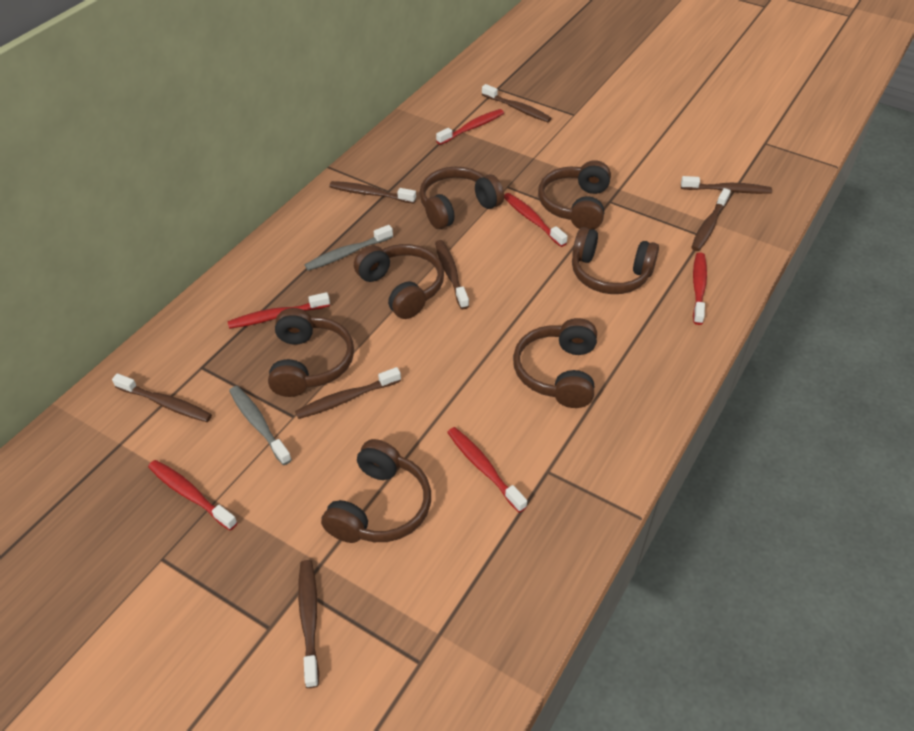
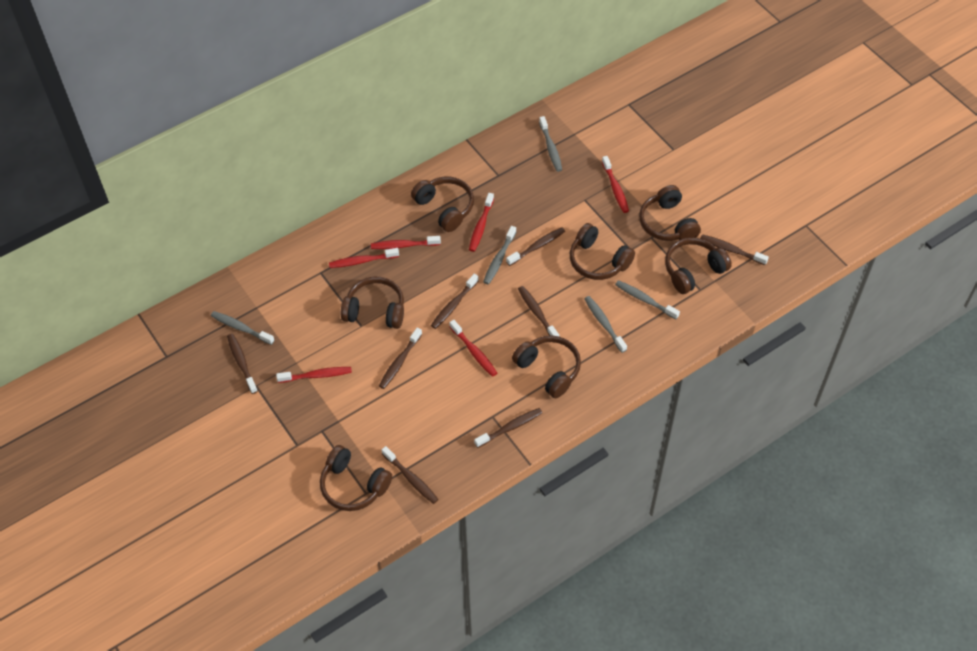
grey toothbrush: 2 -> 5

